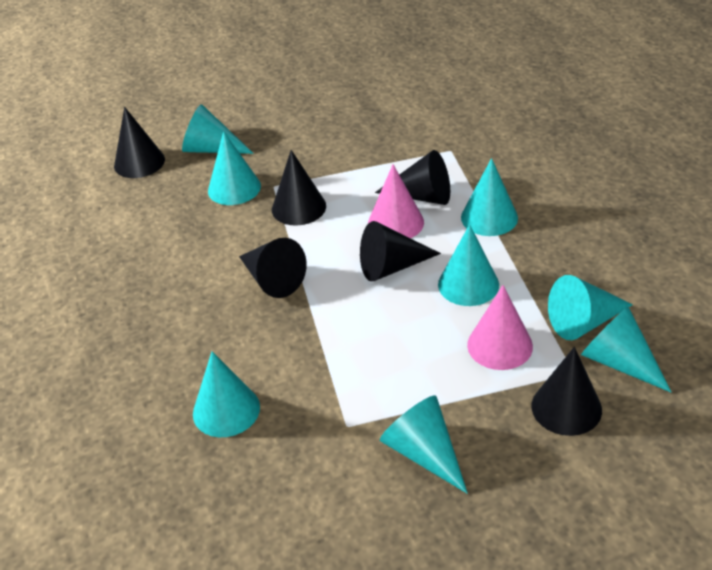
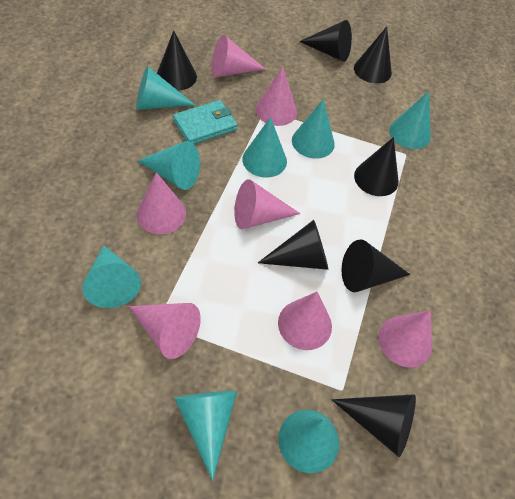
black cone: 6 -> 7
pink cone: 2 -> 7
turquoise wallet: 0 -> 1

